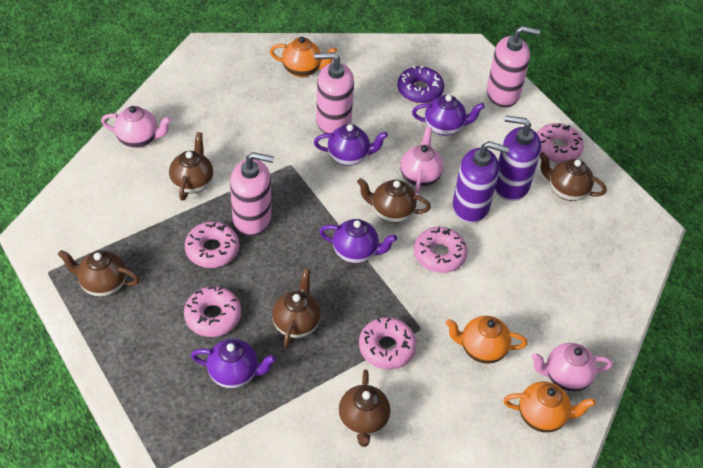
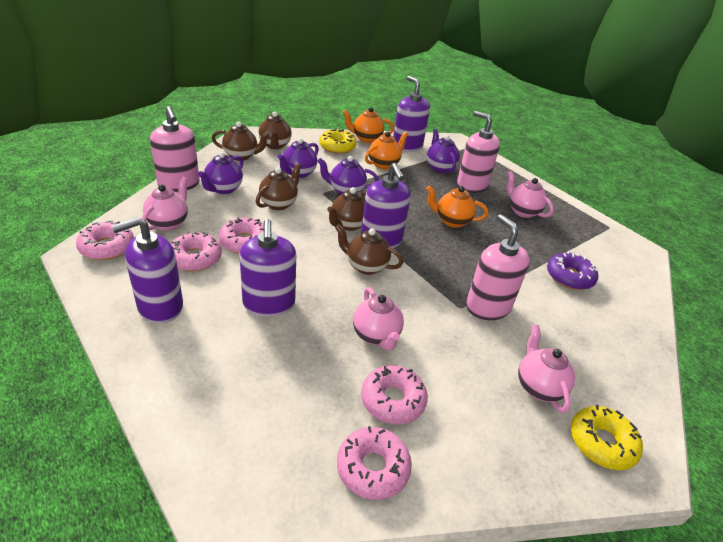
brown teapot: 6 -> 5
pink teapot: 3 -> 4
purple soap dispenser: 2 -> 4
yellow donut: 0 -> 2

